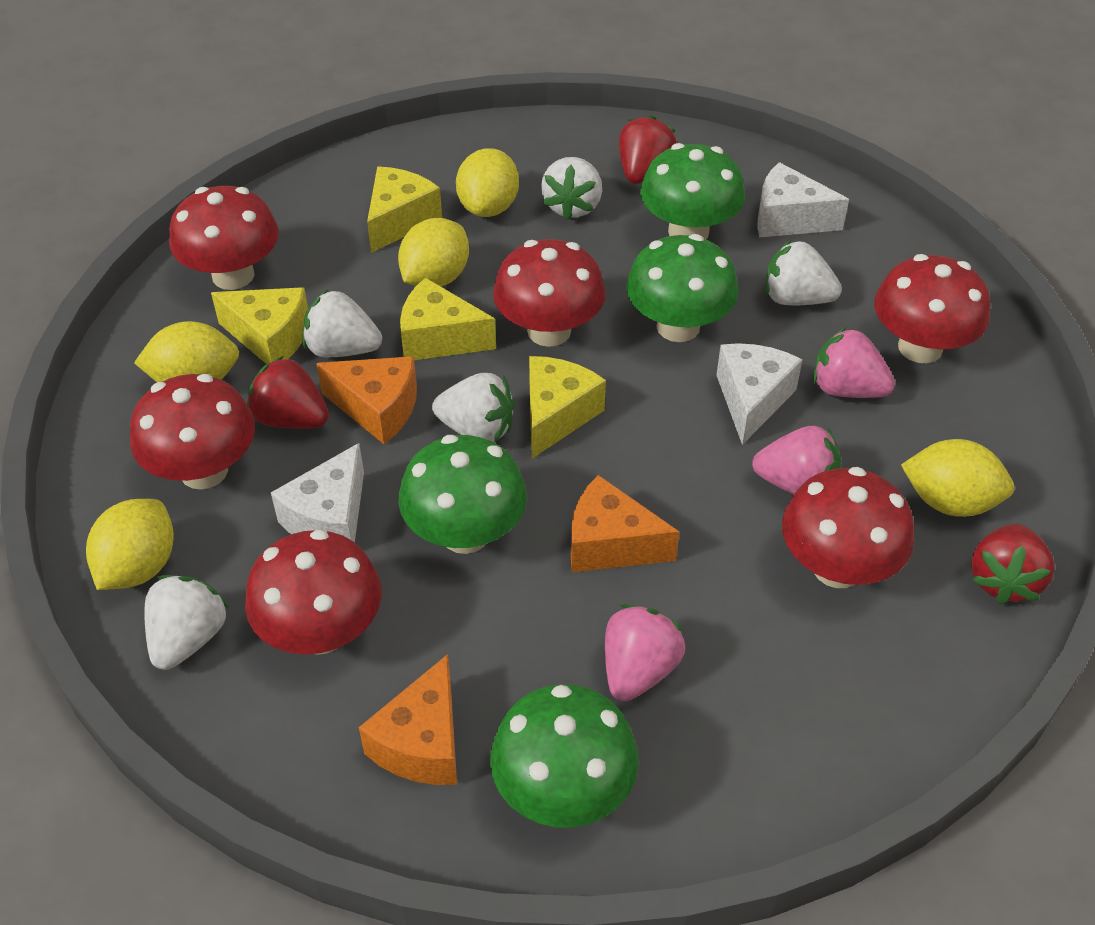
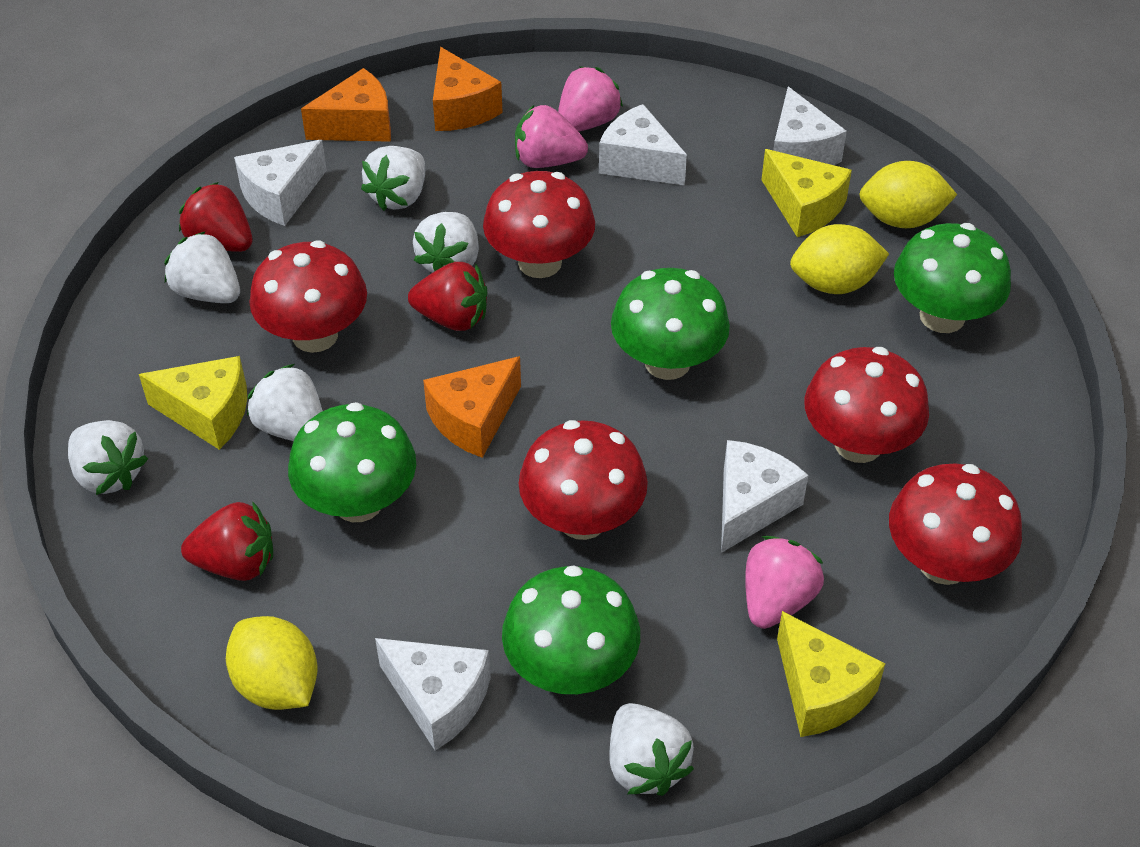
red mushroom: 6 -> 5
white cheese: 3 -> 5
white strawberry: 5 -> 6
yellow cheese: 4 -> 3
yellow lemon: 5 -> 3

